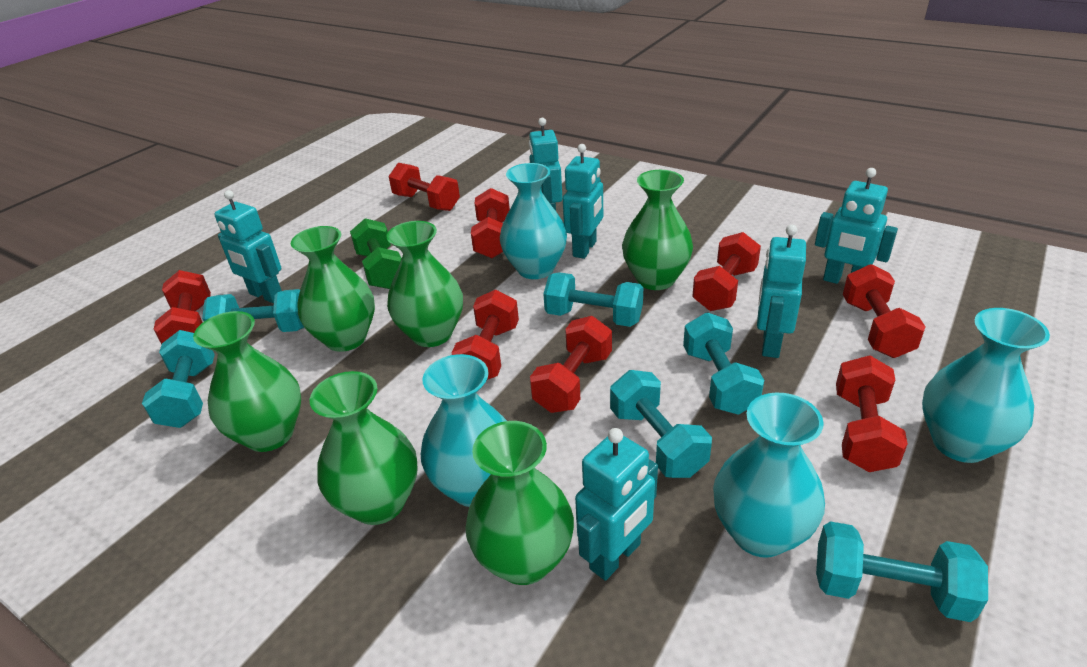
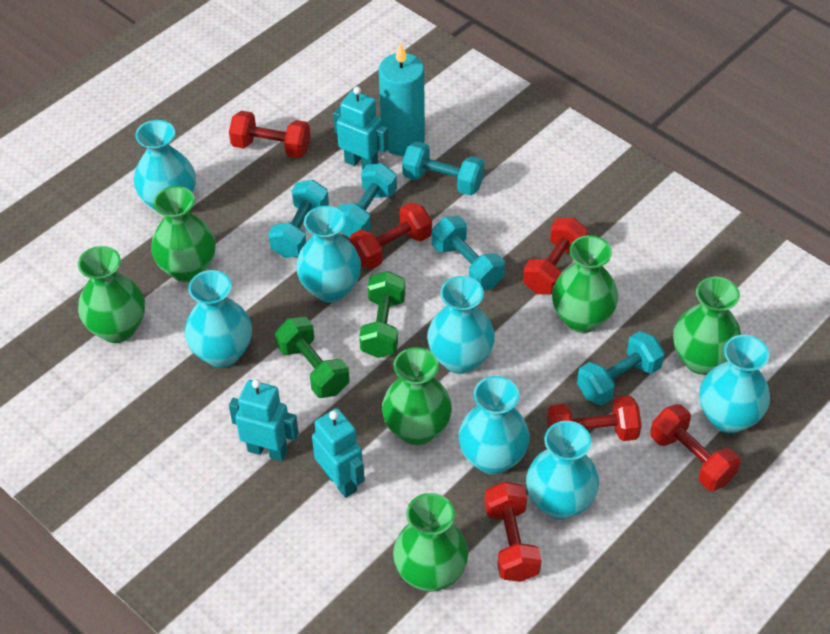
green dumbbell: 1 -> 2
red dumbbell: 8 -> 6
turquoise candle: 0 -> 1
turquoise dumbbell: 6 -> 5
turquoise robot: 6 -> 3
turquoise vase: 4 -> 7

